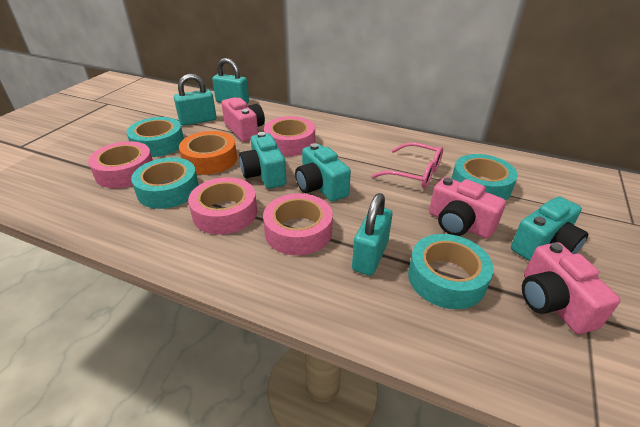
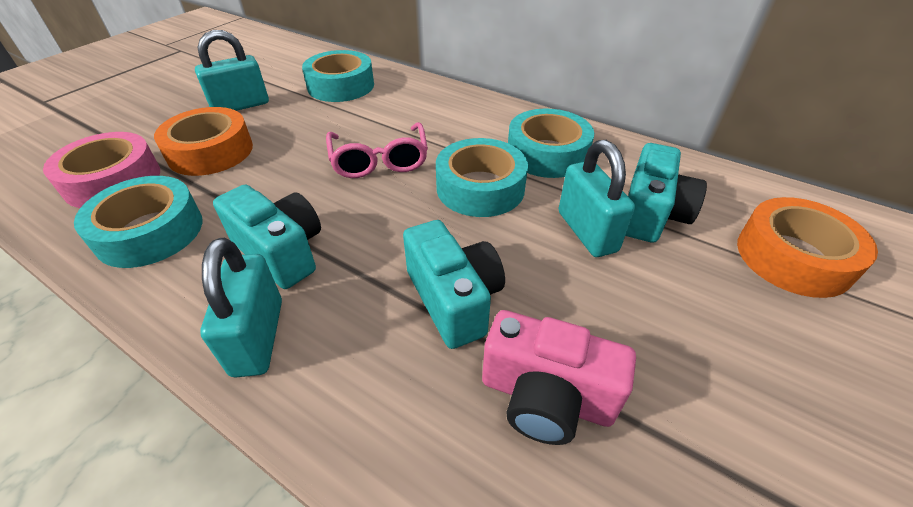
orange tape: 1 -> 2
pink camera: 3 -> 1
pink tape: 4 -> 1

